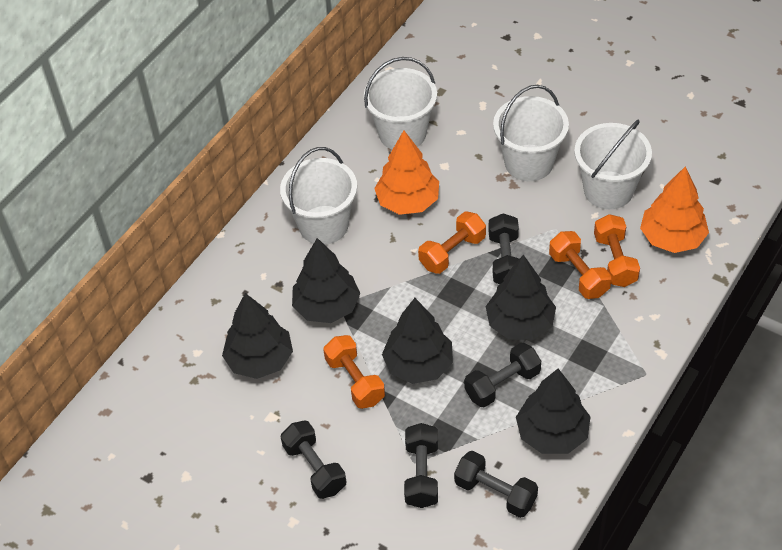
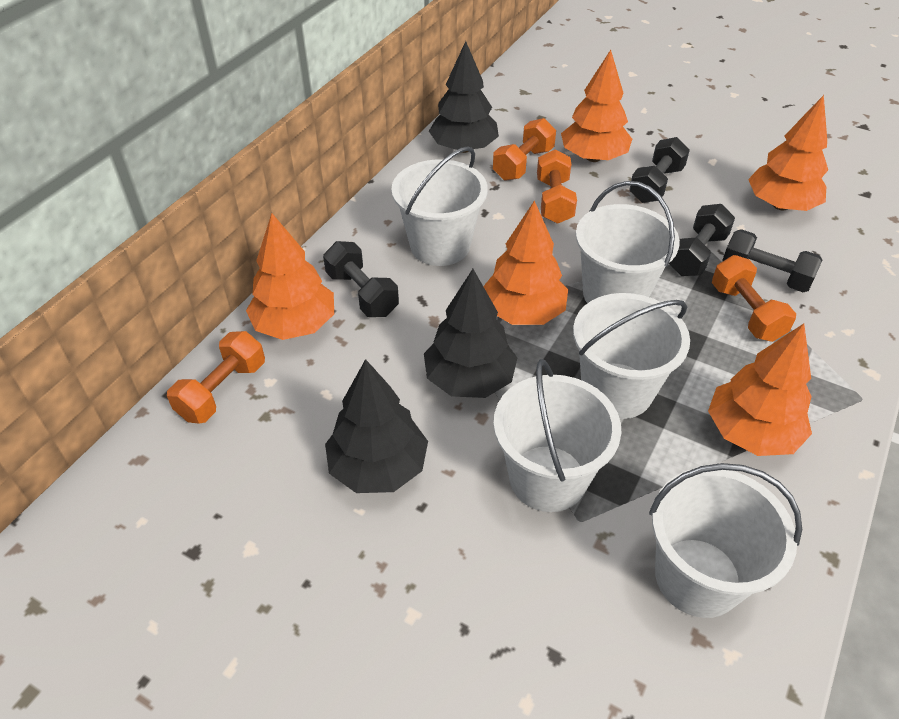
black dumbbell: 5 -> 4
black tree: 5 -> 3
orange tree: 2 -> 5
white bucket: 4 -> 5

